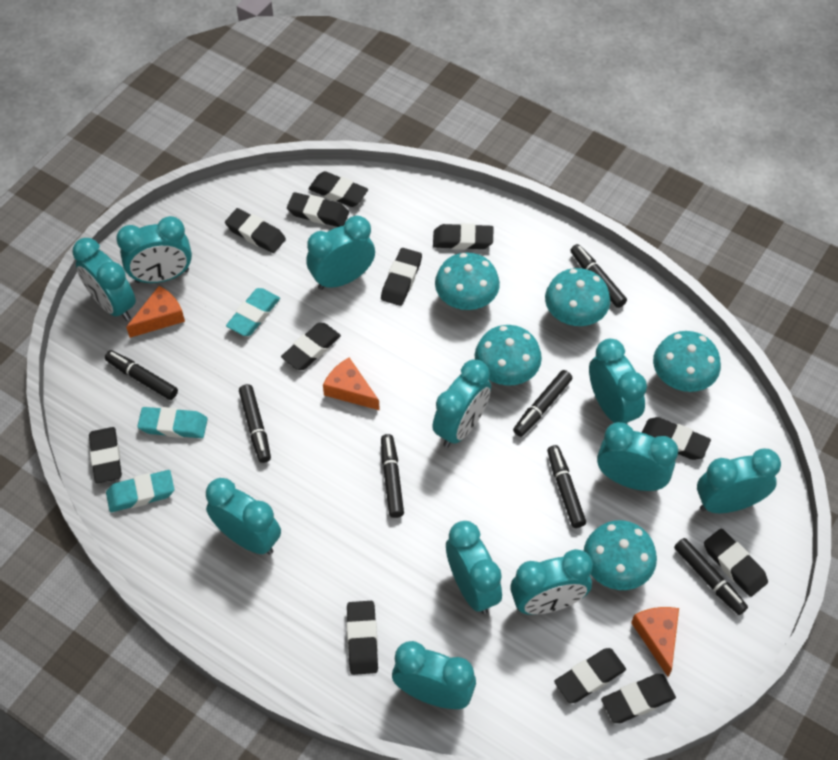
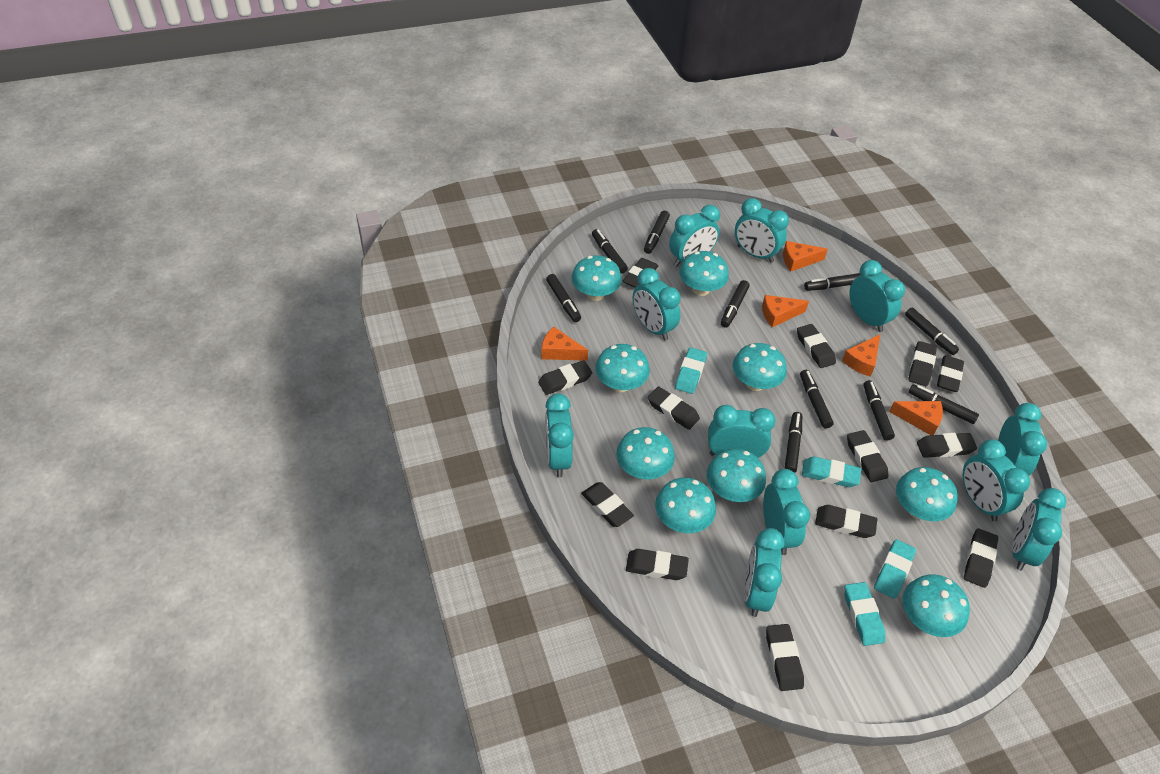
black eraser: 12 -> 13
black marker: 7 -> 10
orange cheese: 3 -> 5
turquoise eraser: 3 -> 4
turquoise mushroom: 5 -> 9

